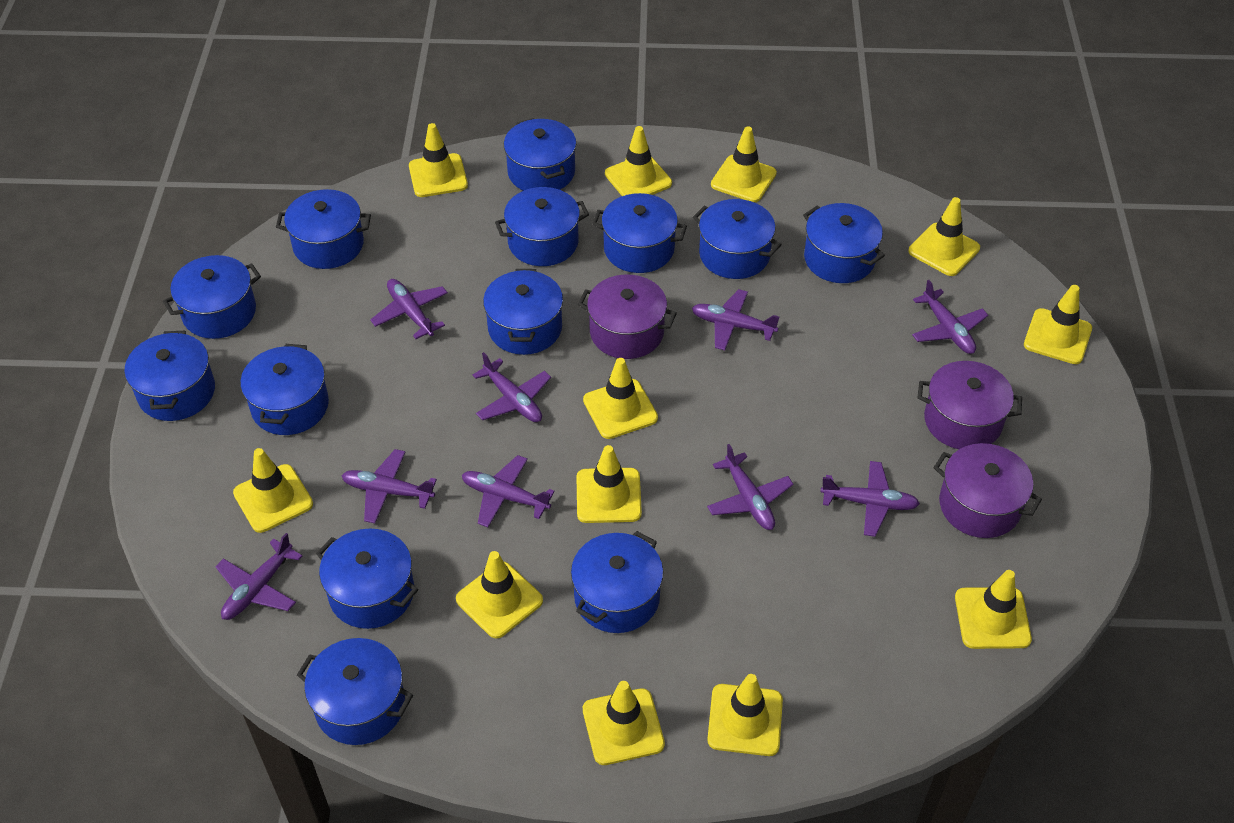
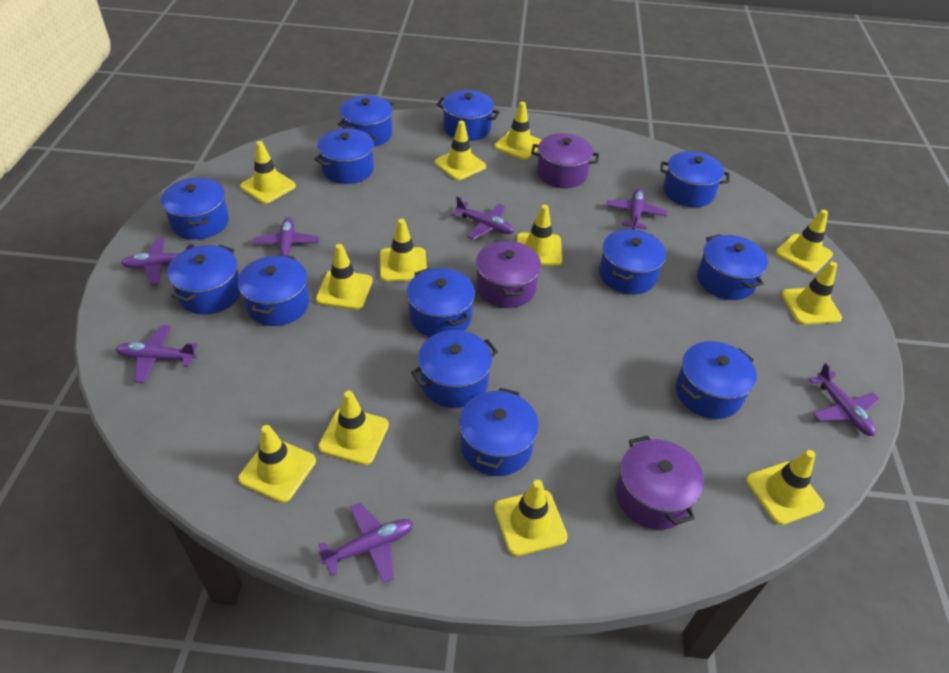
purple plane: 9 -> 7

